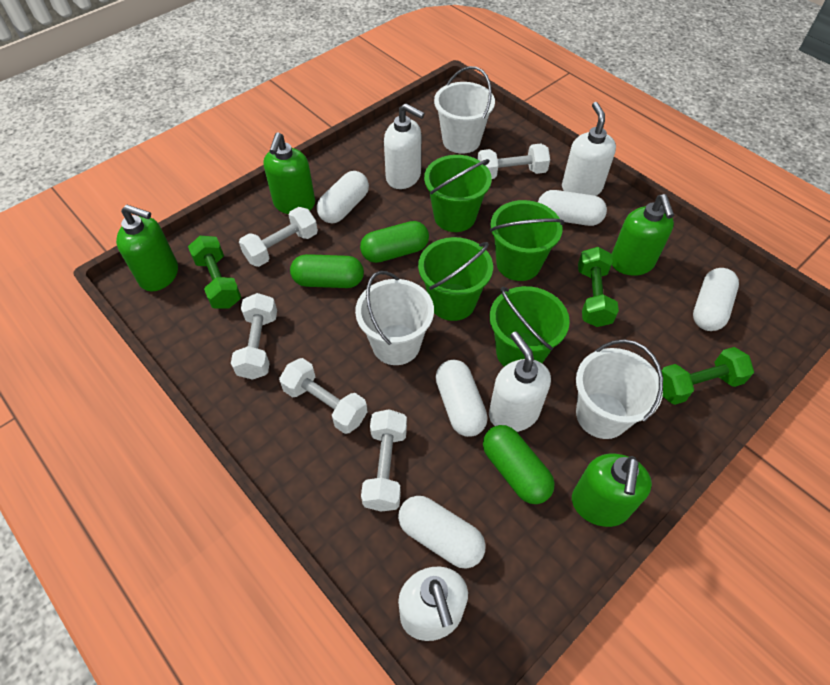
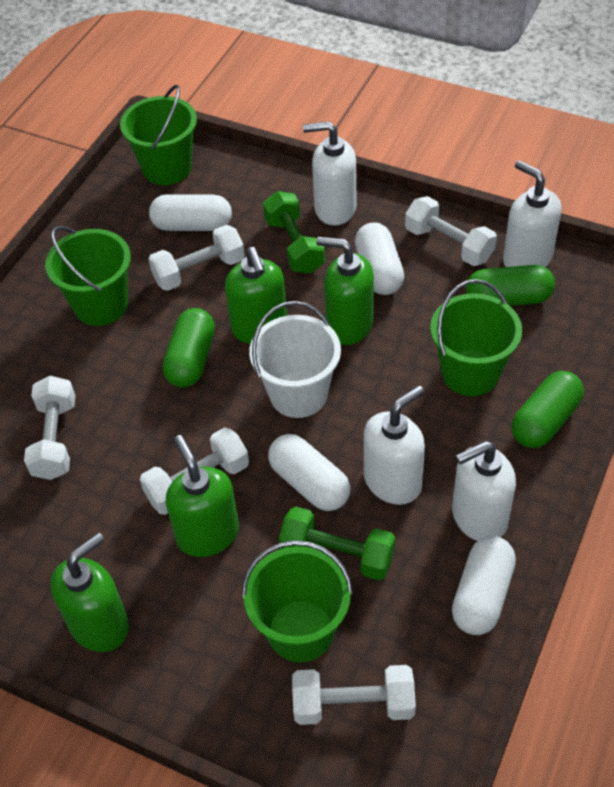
green dumbbell: 3 -> 2
white bucket: 3 -> 1
white capsule: 5 -> 4

